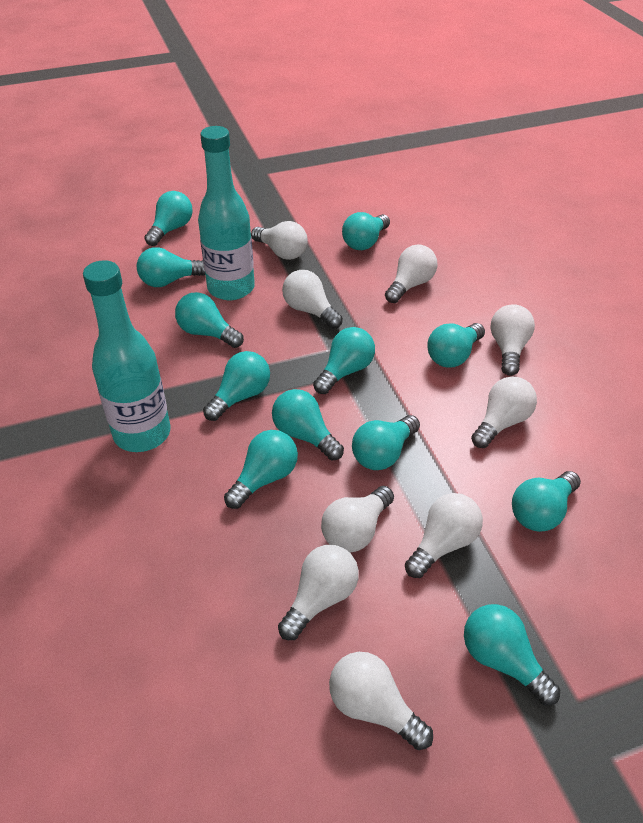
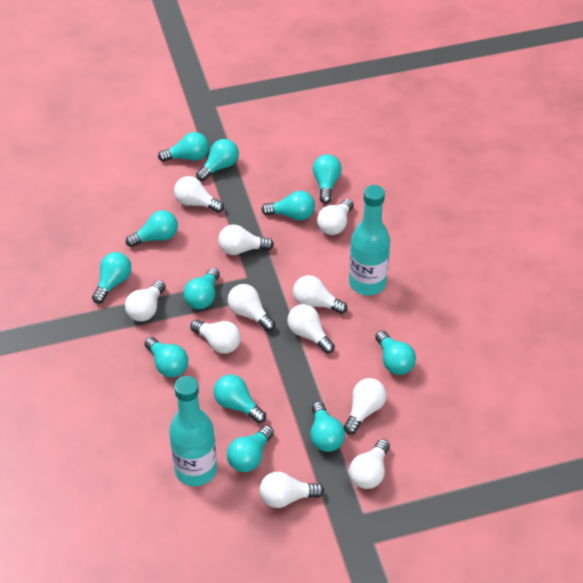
white light bulb: 9 -> 11

